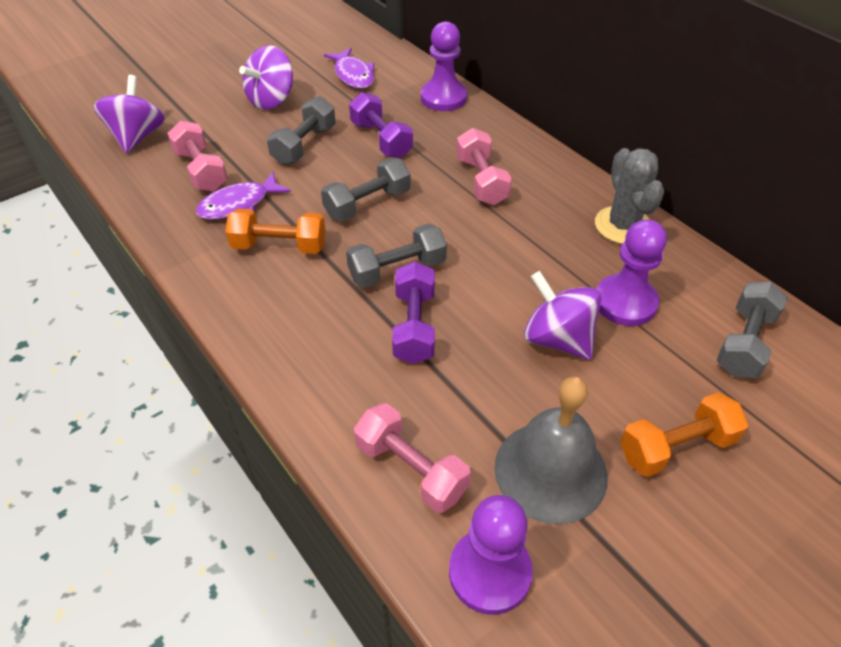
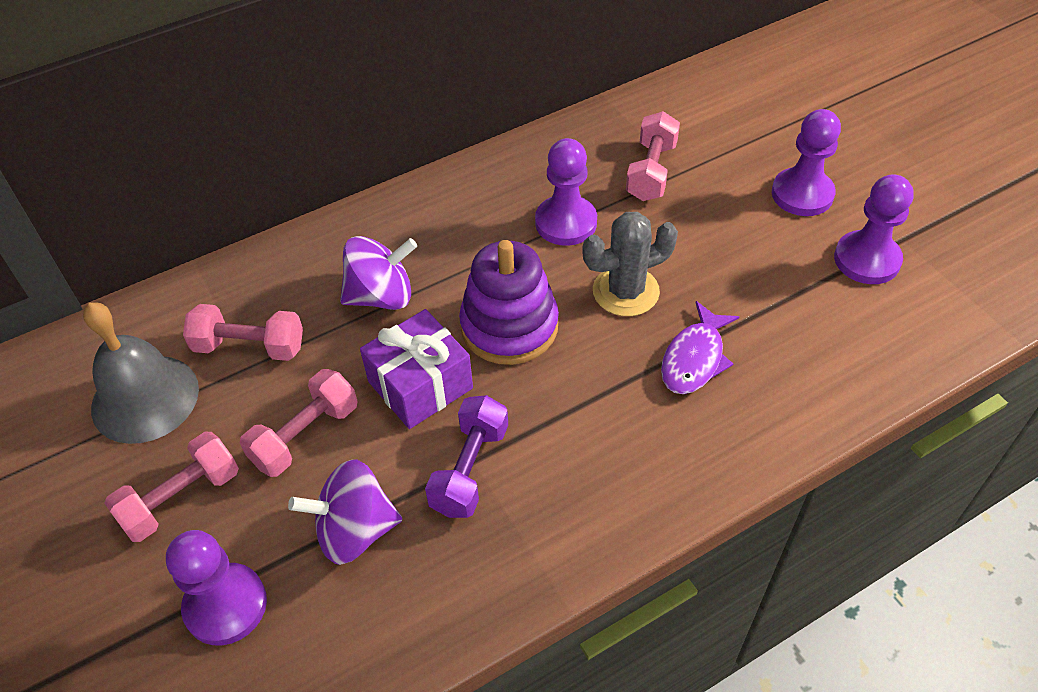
grey dumbbell: 4 -> 0
orange dumbbell: 2 -> 0
pink dumbbell: 3 -> 4
purple dumbbell: 2 -> 1
purple fish: 2 -> 1
purple gift: 0 -> 1
purple pawn: 3 -> 4
purple spinning top: 3 -> 2
purple stacking toy: 0 -> 1

